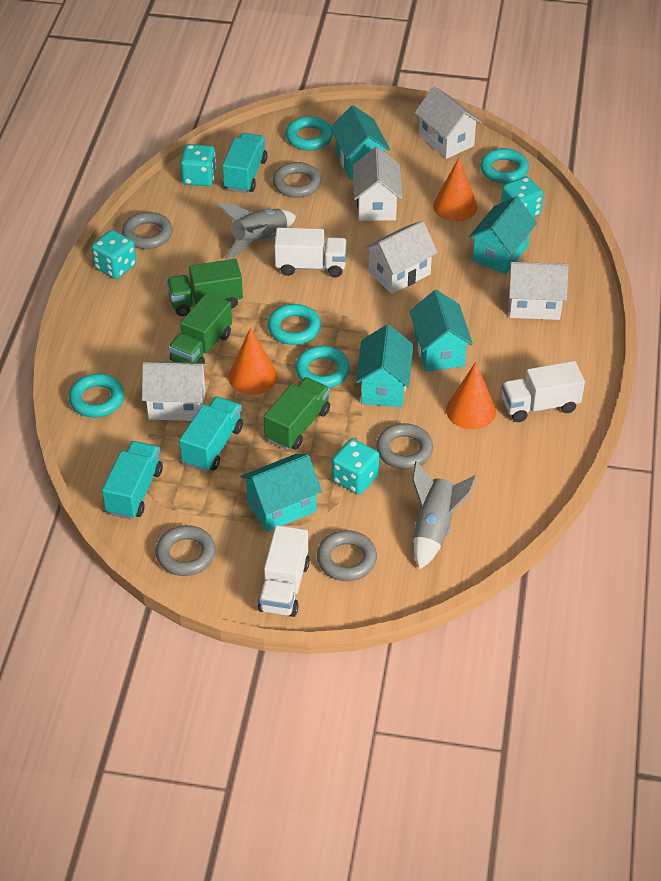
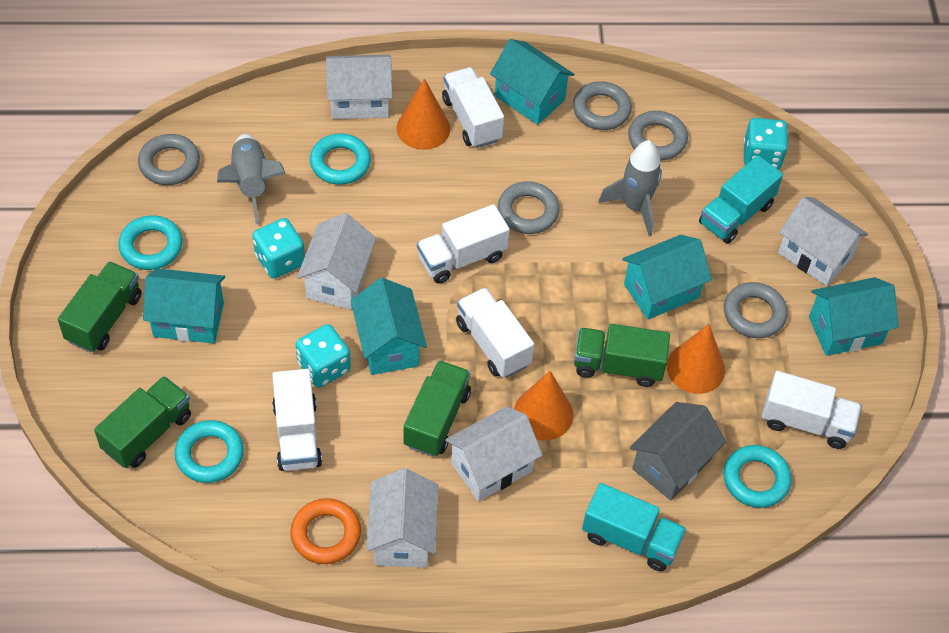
green truck: 3 -> 4
grey house: 0 -> 1
orange ring: 0 -> 1
turquoise dice: 4 -> 3
turquoise ring: 5 -> 4
turquoise truck: 3 -> 2
white truck: 3 -> 5

